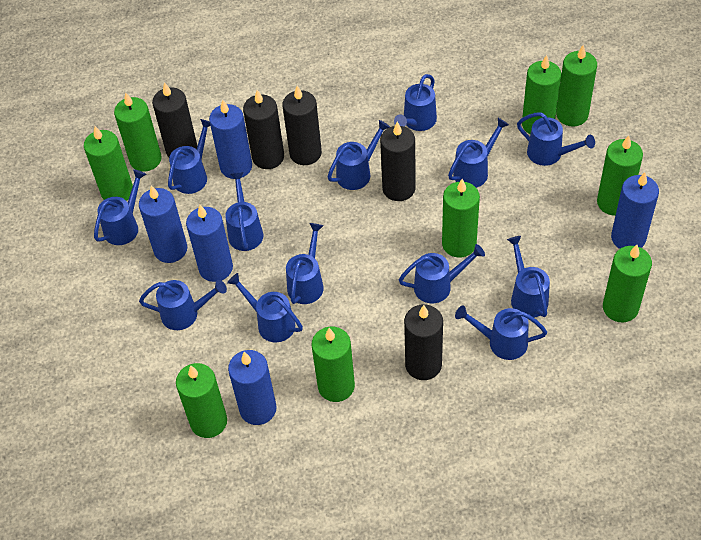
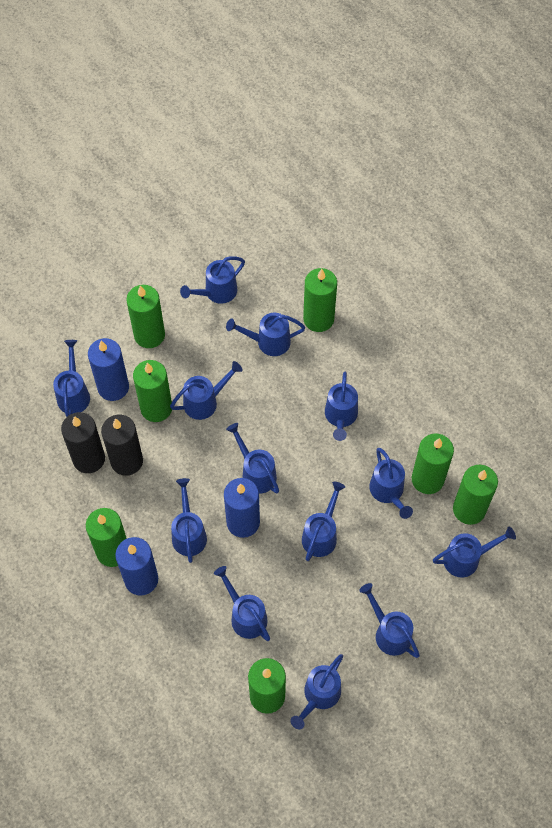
black candle: 5 -> 2
blue candle: 5 -> 3
green candle: 9 -> 7

